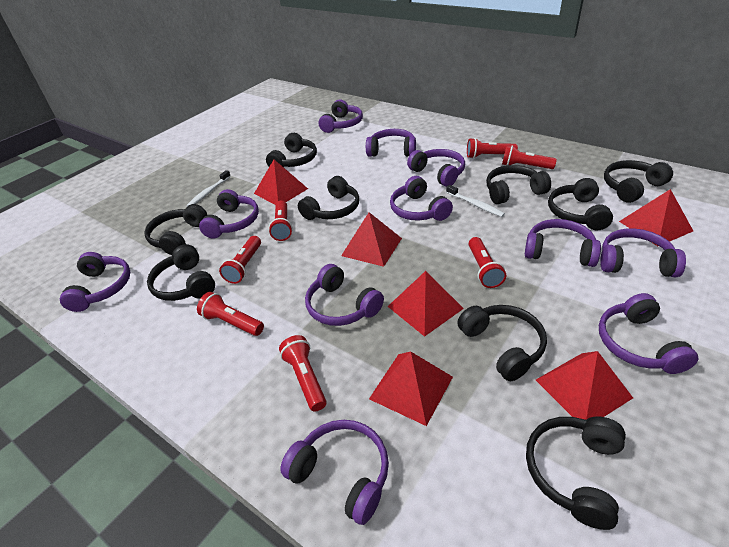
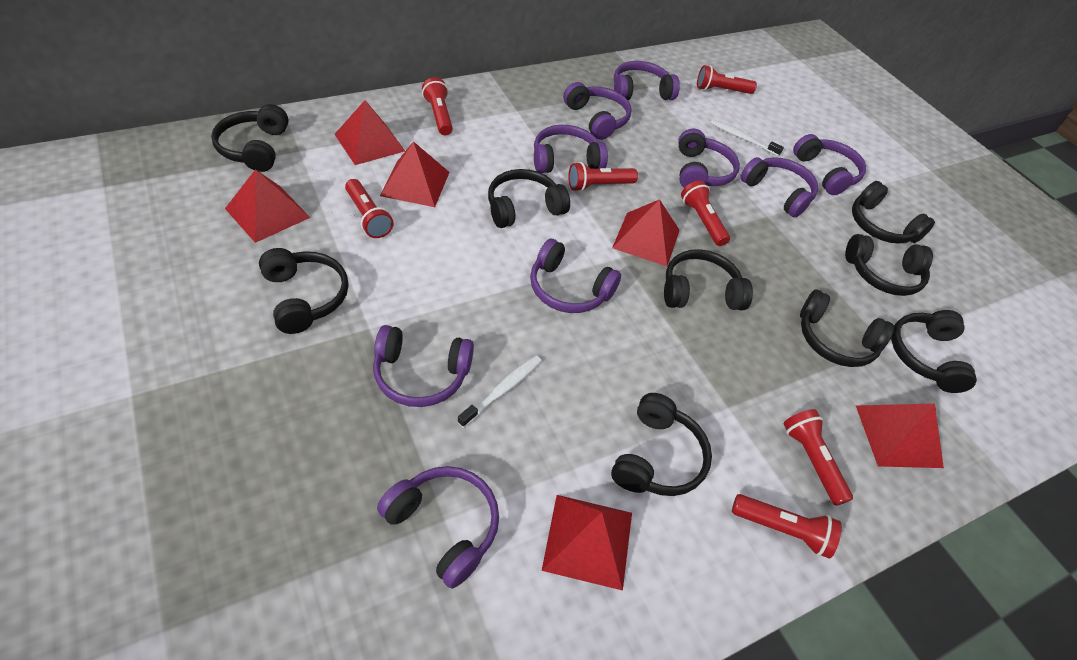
purple headphones: 11 -> 9

